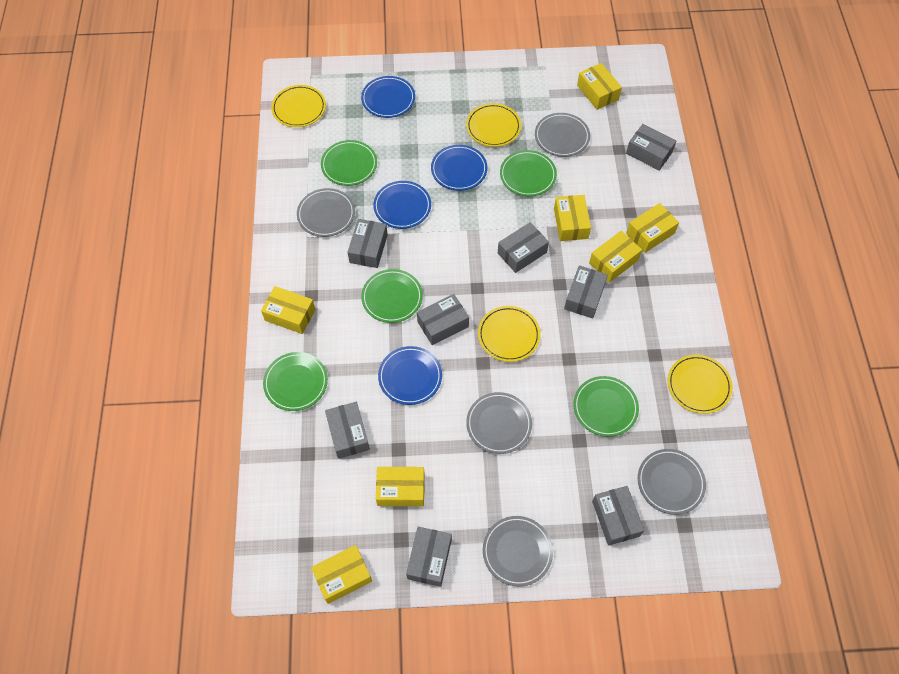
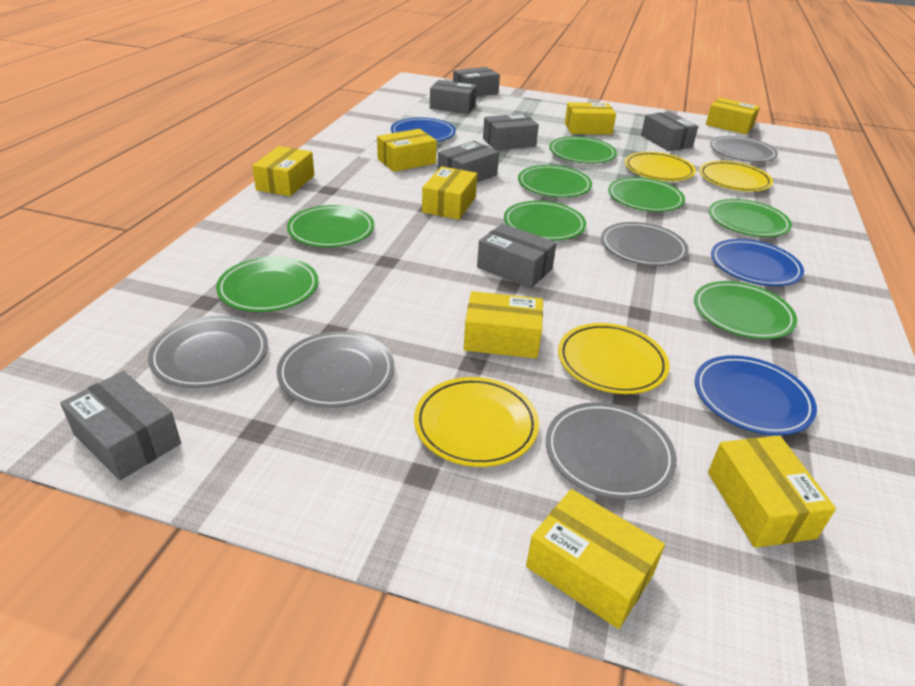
blue plate: 4 -> 3
green plate: 5 -> 8
grey box: 8 -> 7
yellow box: 7 -> 8

